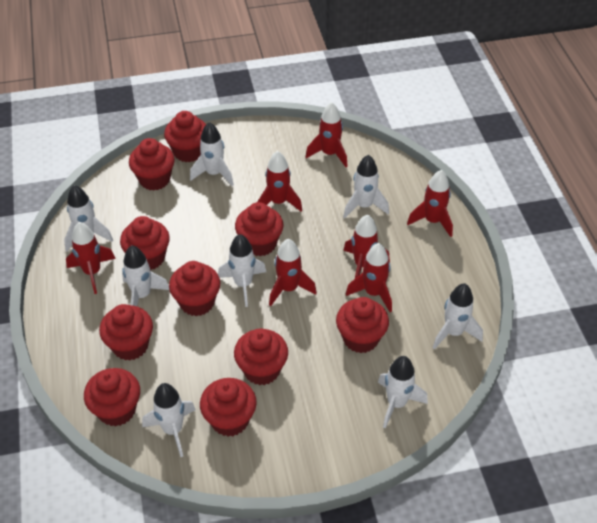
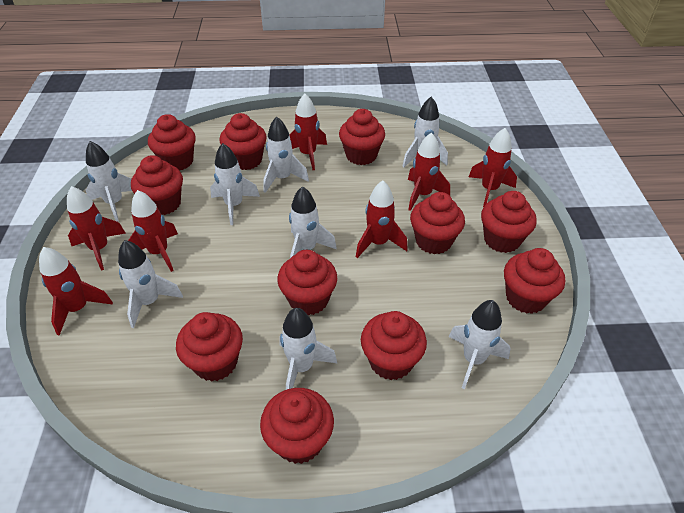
red cupcake: 10 -> 11

